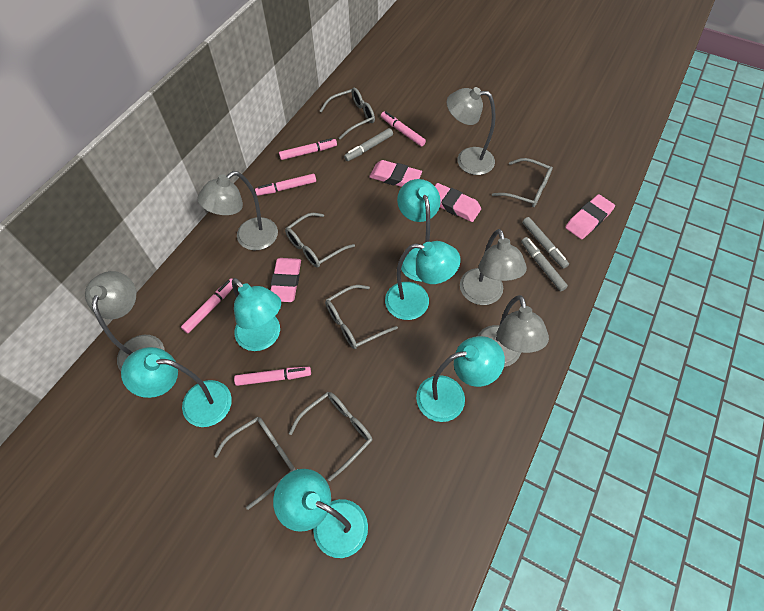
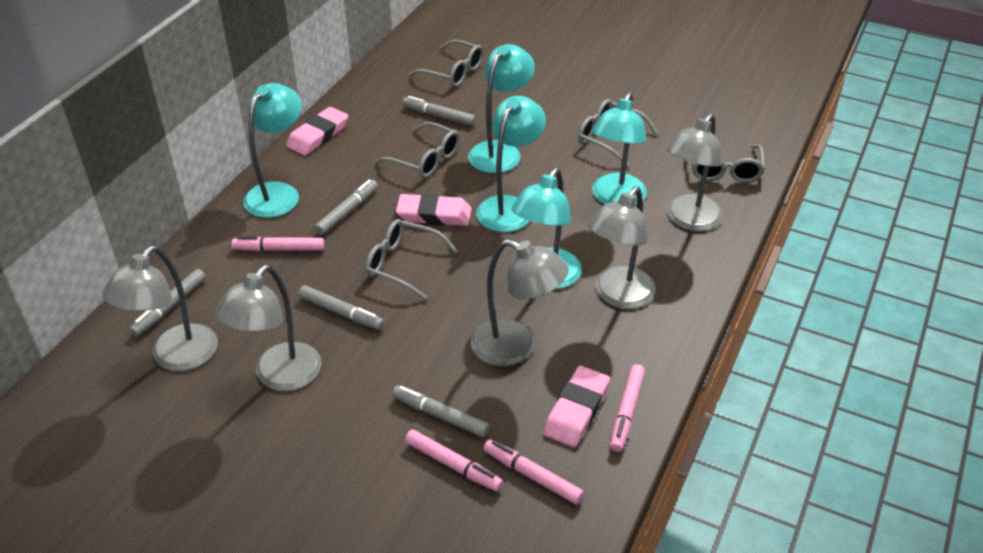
grey glasses: 6 -> 5
grey marker: 3 -> 5
pink eraser: 4 -> 3
pink marker: 5 -> 4
turquoise lamp: 6 -> 5

